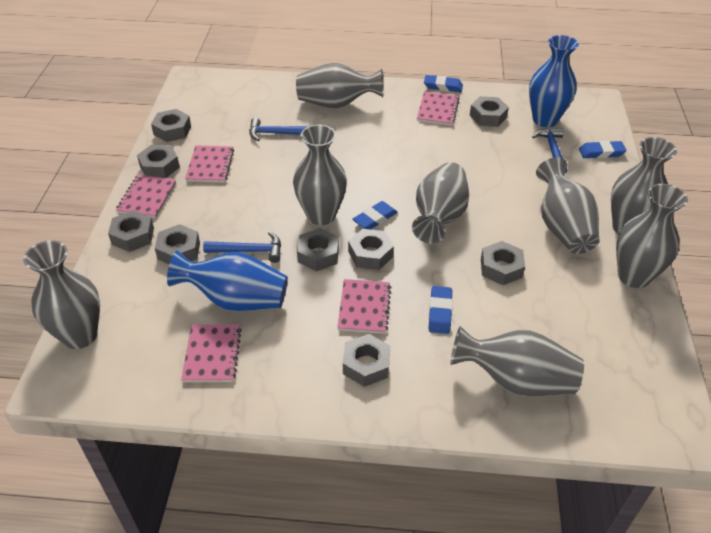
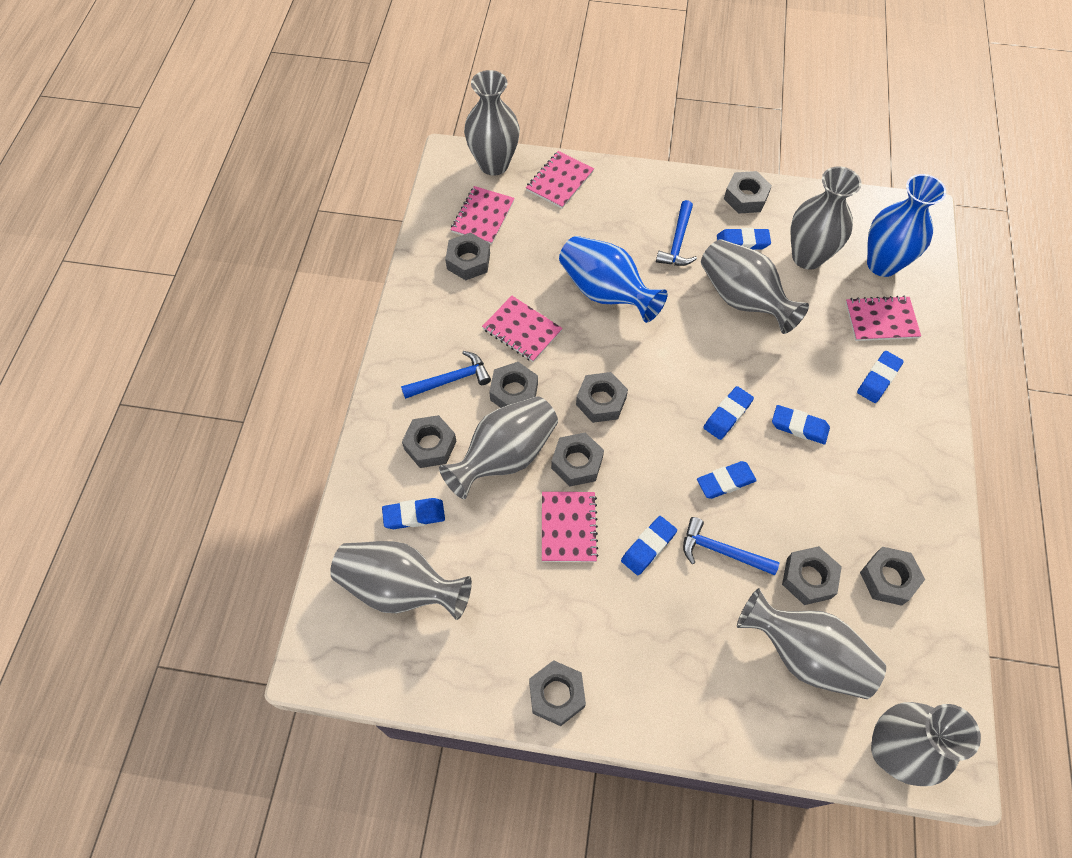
blue eraser: 4 -> 7
grey vase: 8 -> 7

